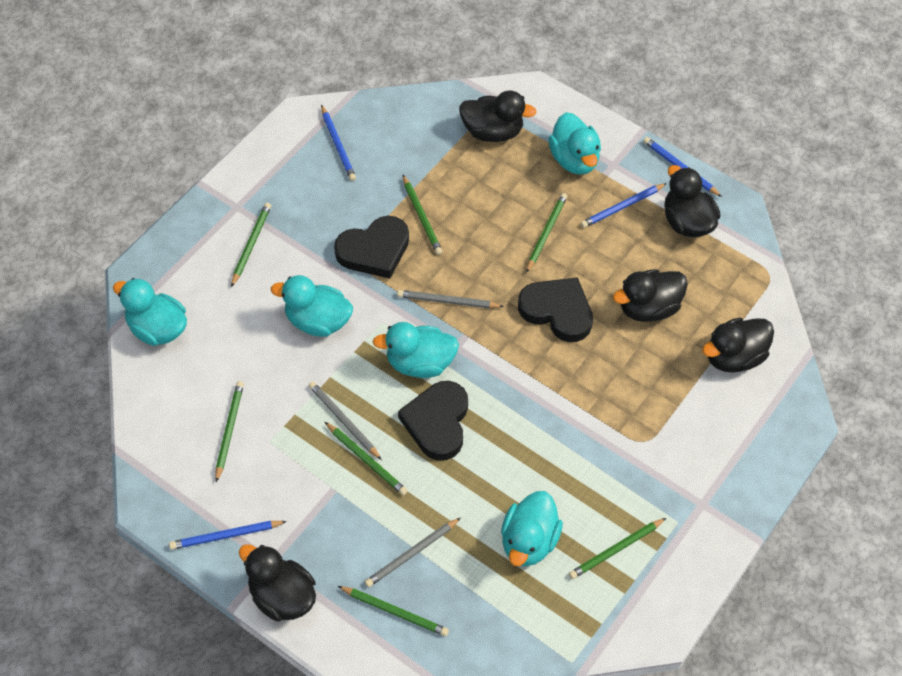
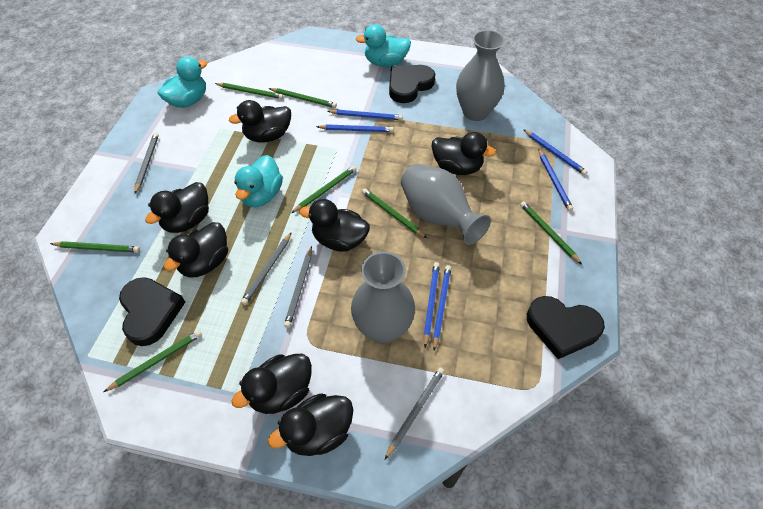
black duck: 5 -> 7
blue pencil: 4 -> 6
grey pencil: 3 -> 4
grey vase: 0 -> 3
turquoise duck: 5 -> 3

